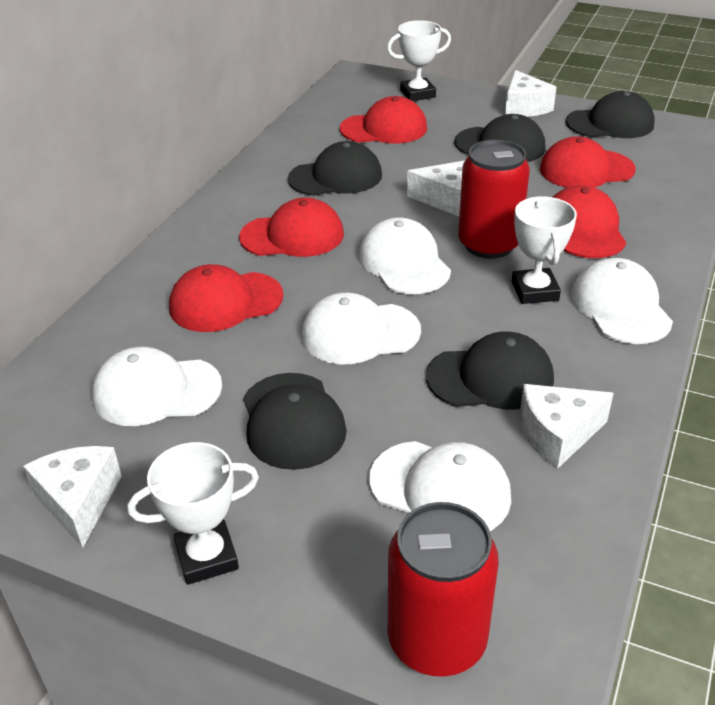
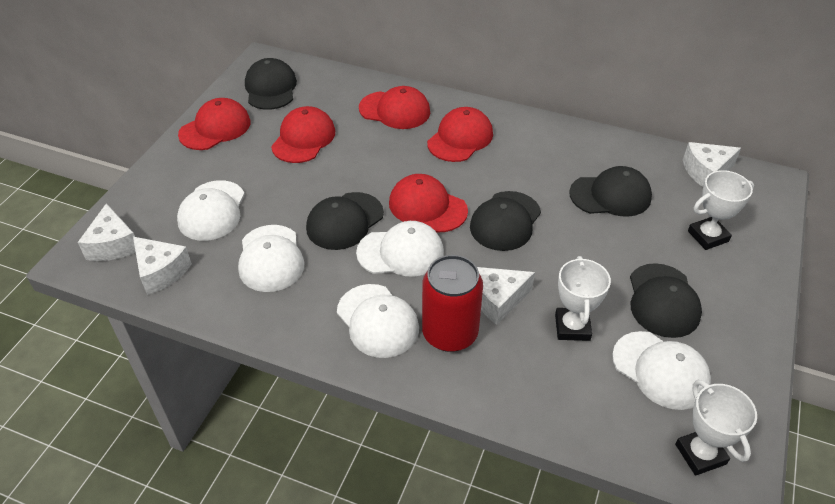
red can: 2 -> 1

